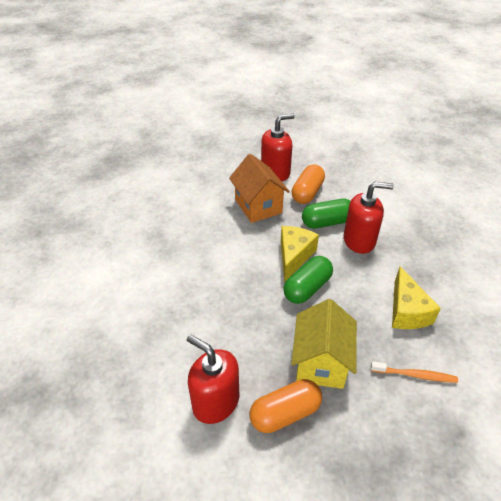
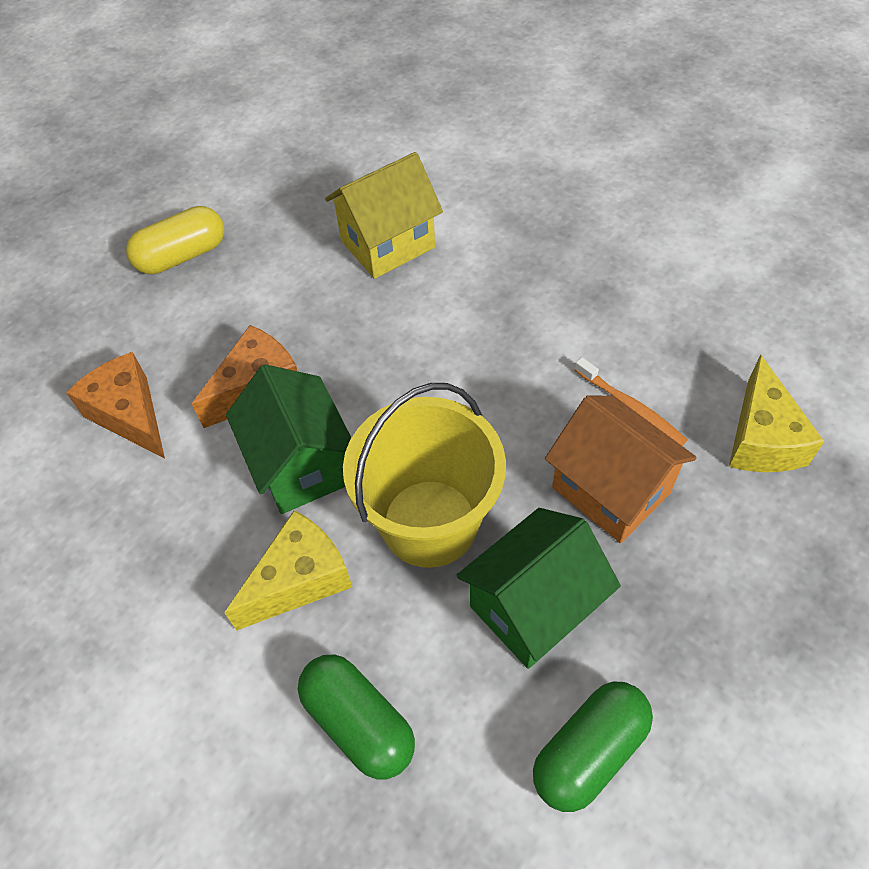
green house: 0 -> 2
orange capsule: 2 -> 0
orange cheese: 0 -> 2
red soap dispenser: 3 -> 0
yellow bucket: 0 -> 1
yellow capsule: 0 -> 1

